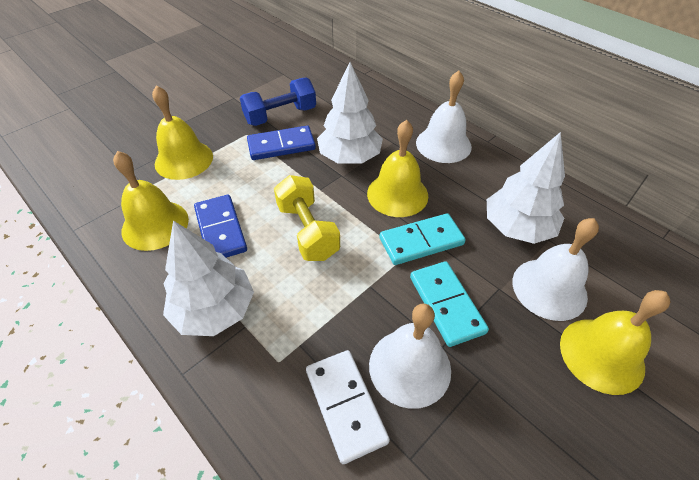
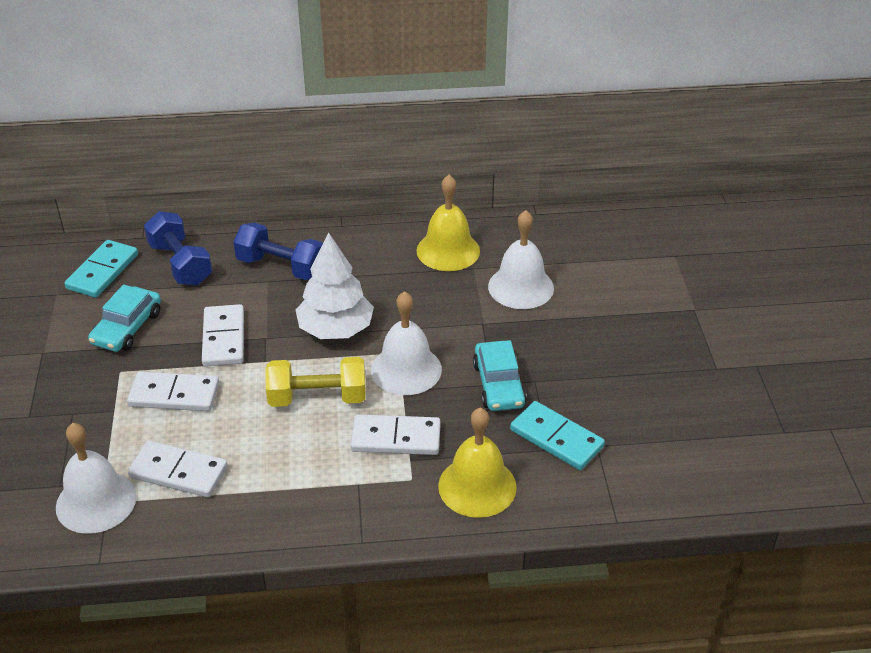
blue domino: 2 -> 0
blue dumbbell: 1 -> 2
turquoise car: 0 -> 2
white domino: 1 -> 4
white tree: 3 -> 1
yellow bell: 4 -> 2

